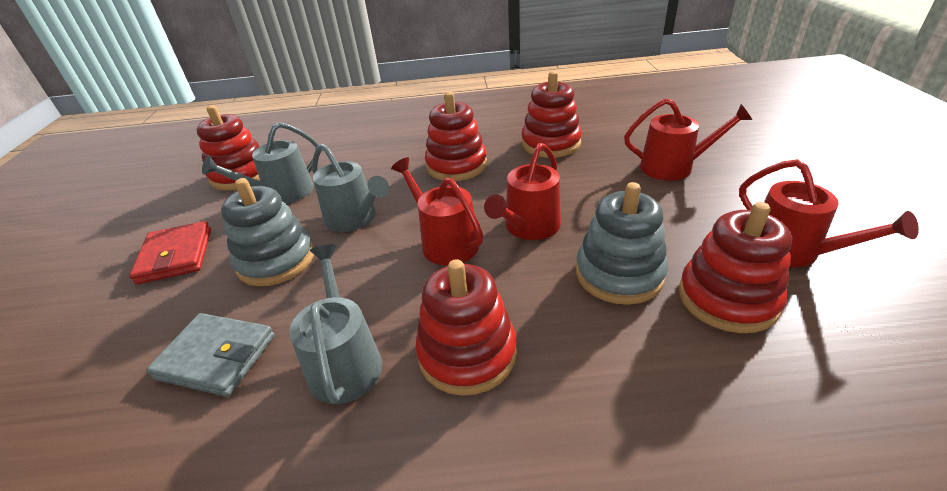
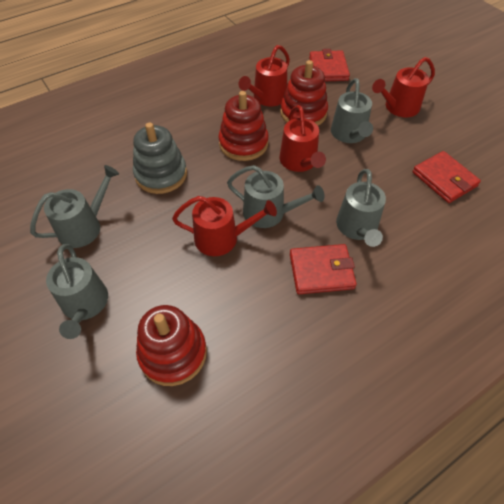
grey stacking toy: 2 -> 1
grey wallet: 1 -> 0
grey watering can: 3 -> 5
red stacking toy: 5 -> 3
red wallet: 1 -> 3

